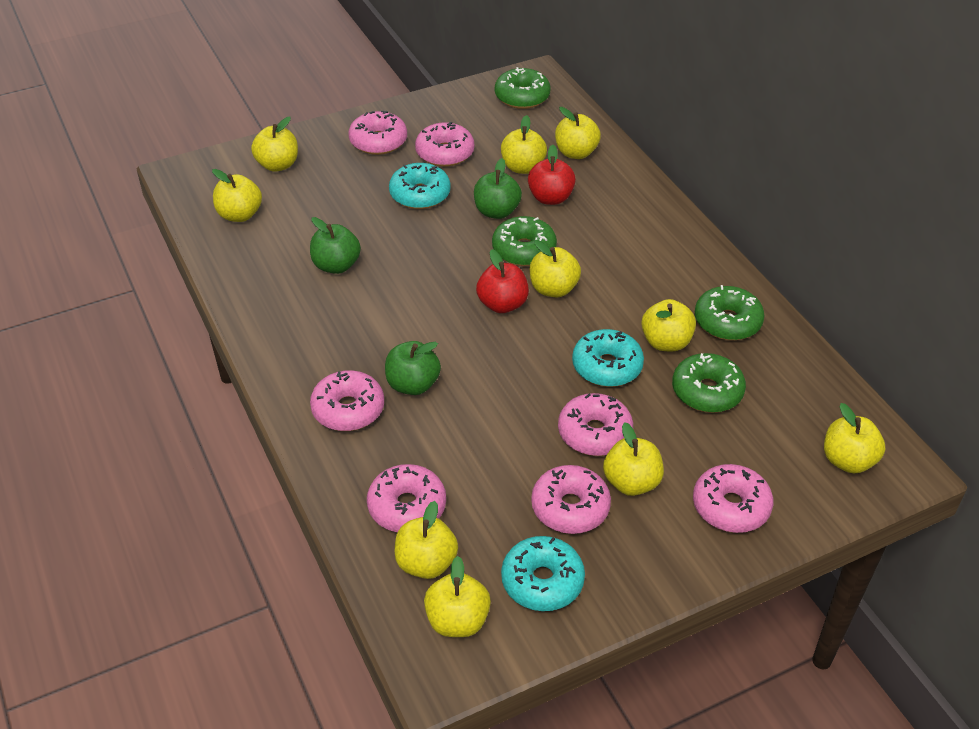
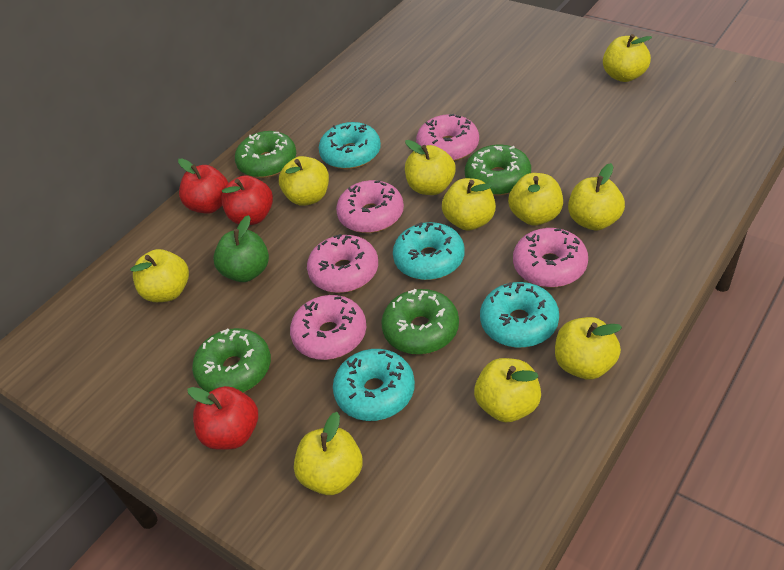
green apple: 3 -> 1
pink donut: 7 -> 5
red apple: 2 -> 3
turquoise donut: 3 -> 4

